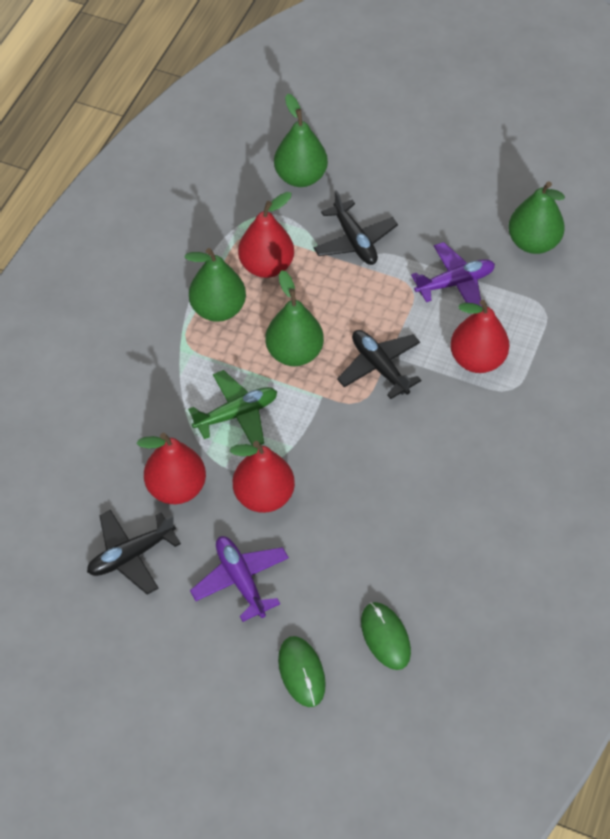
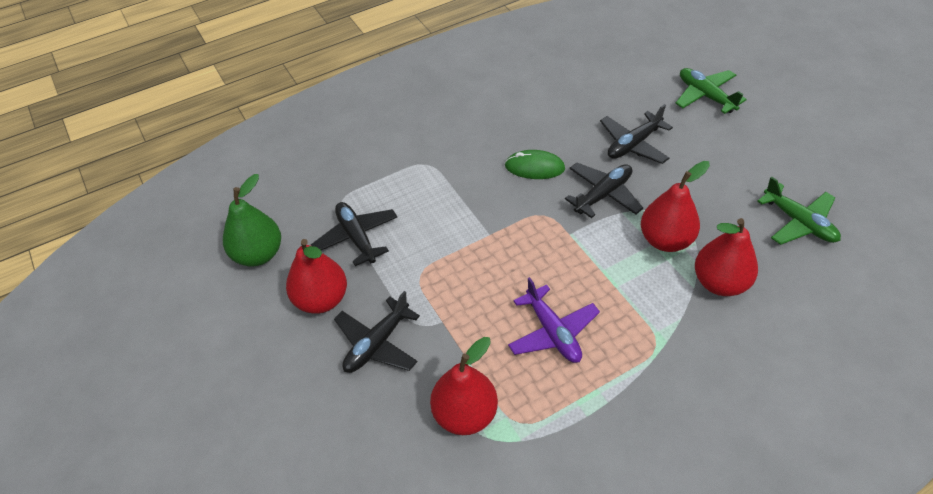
black plane: 3 -> 4
green mouse: 2 -> 1
green pear: 4 -> 1
green plane: 1 -> 2
purple plane: 2 -> 1

